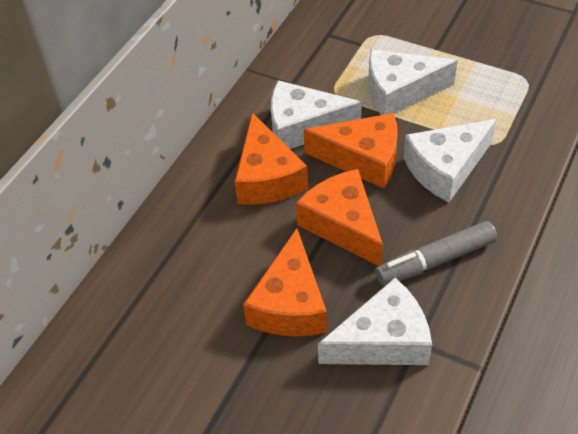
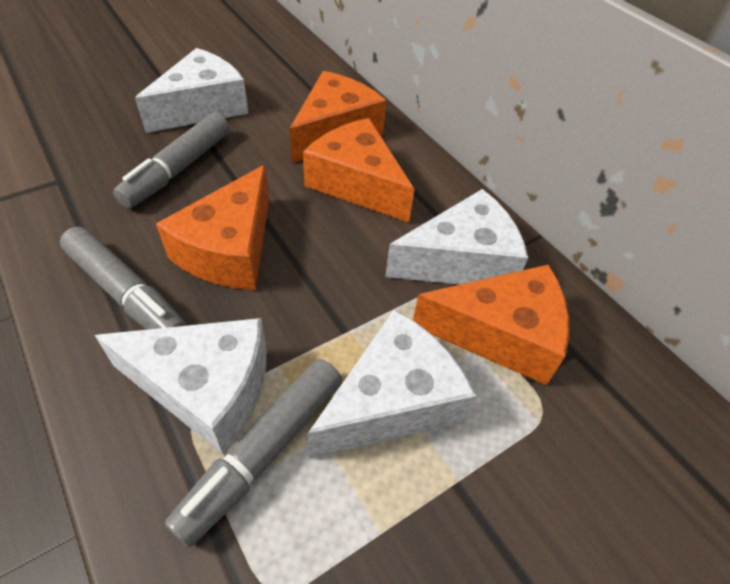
grey marker: 1 -> 3

